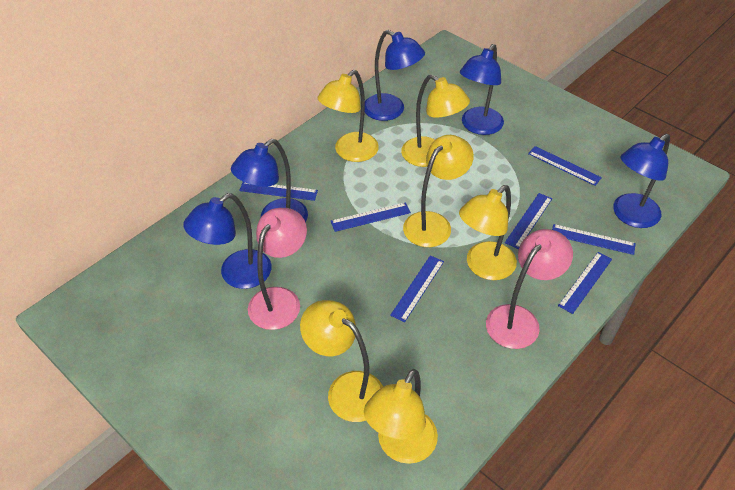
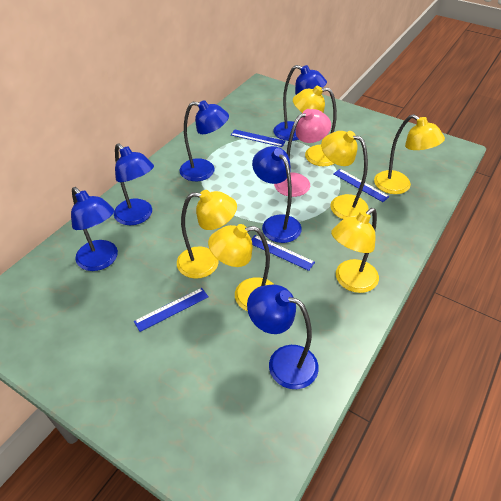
blue lamp: 5 -> 6
blue ruler: 7 -> 4
pink lamp: 2 -> 1

